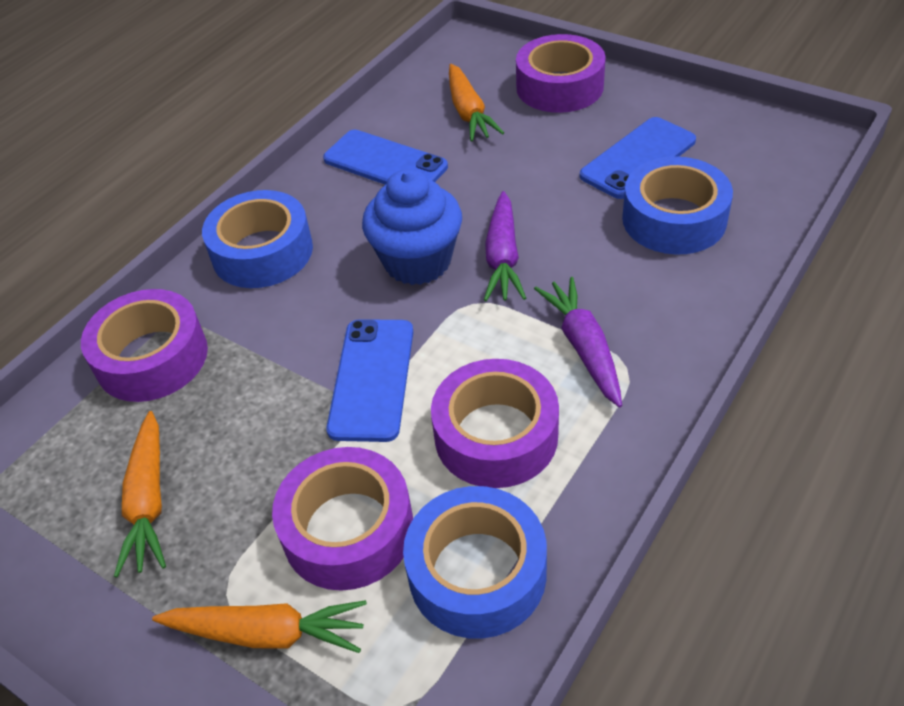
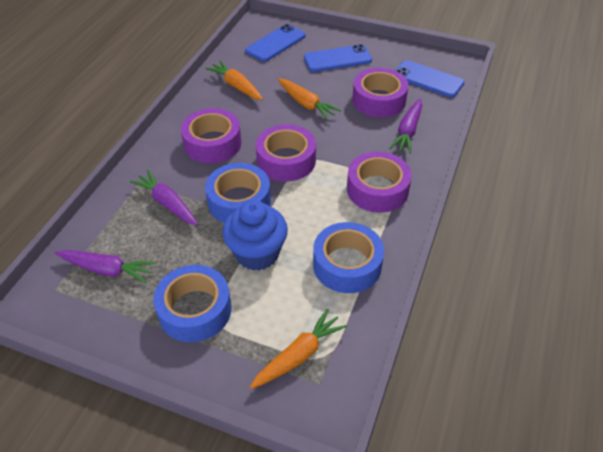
purple carrot: 2 -> 3

